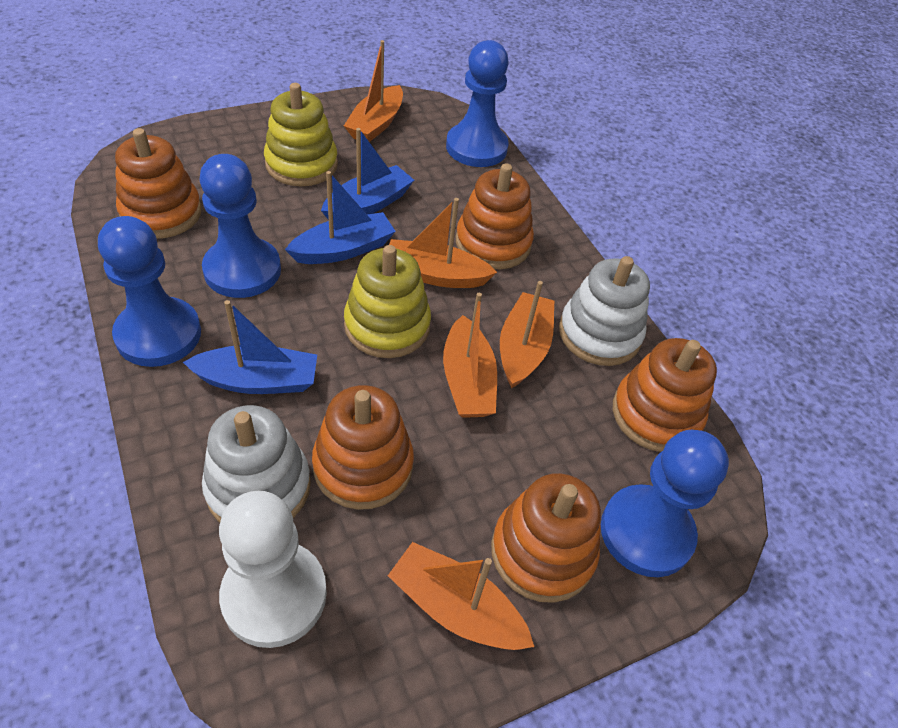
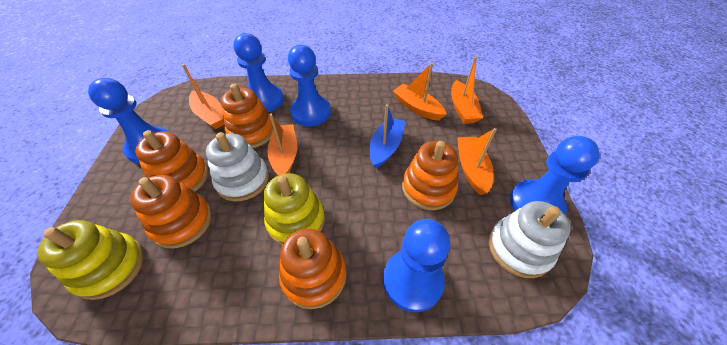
blue boat: 3 -> 1
blue pawn: 4 -> 5
white pawn: 1 -> 0

